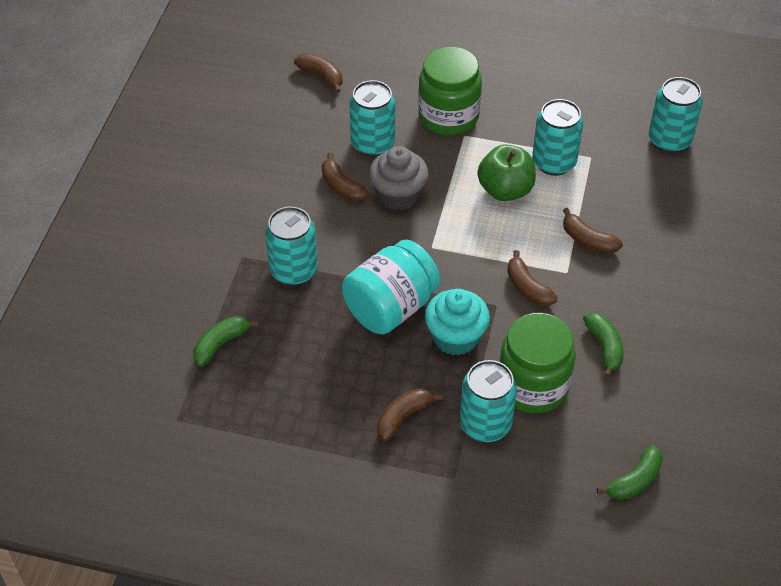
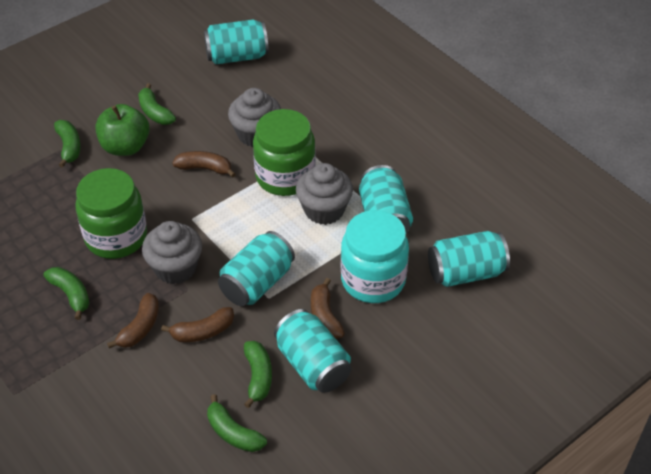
brown banana: 5 -> 4
green banana: 3 -> 5
grey cupcake: 1 -> 3
turquoise cupcake: 1 -> 0

